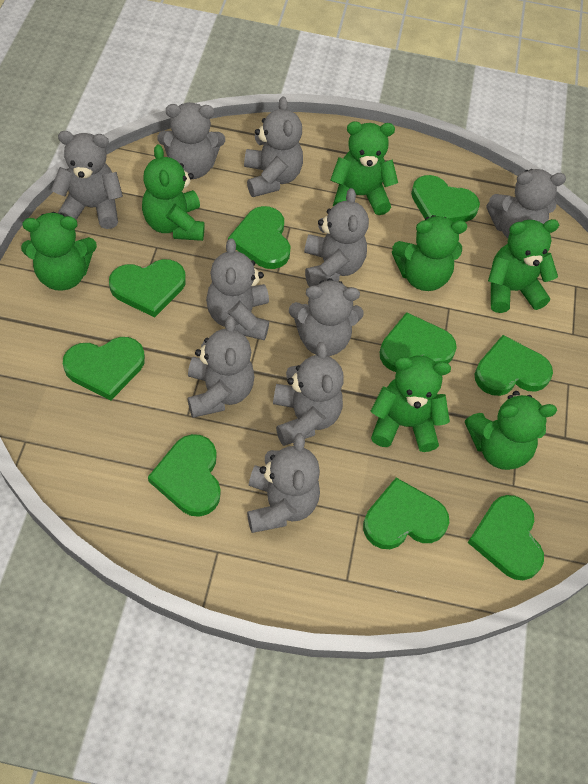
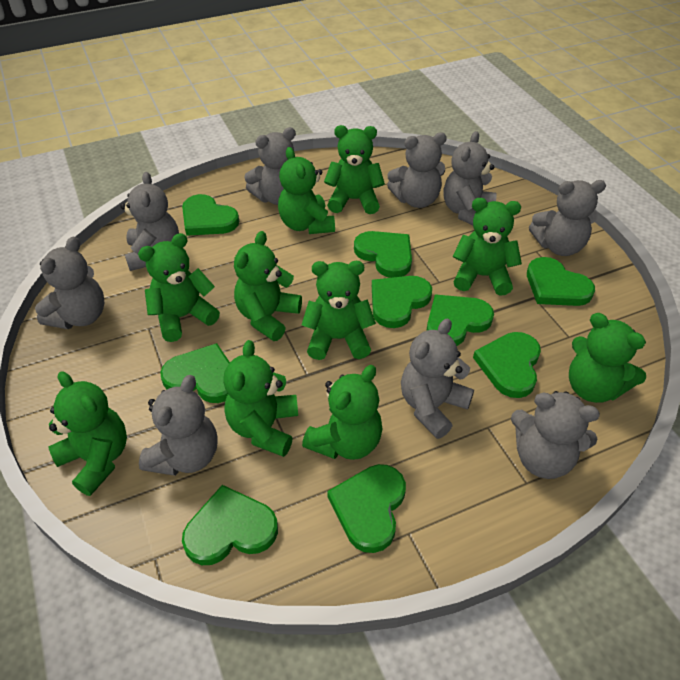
green teddy bear: 7 -> 10
grey teddy bear: 10 -> 9

